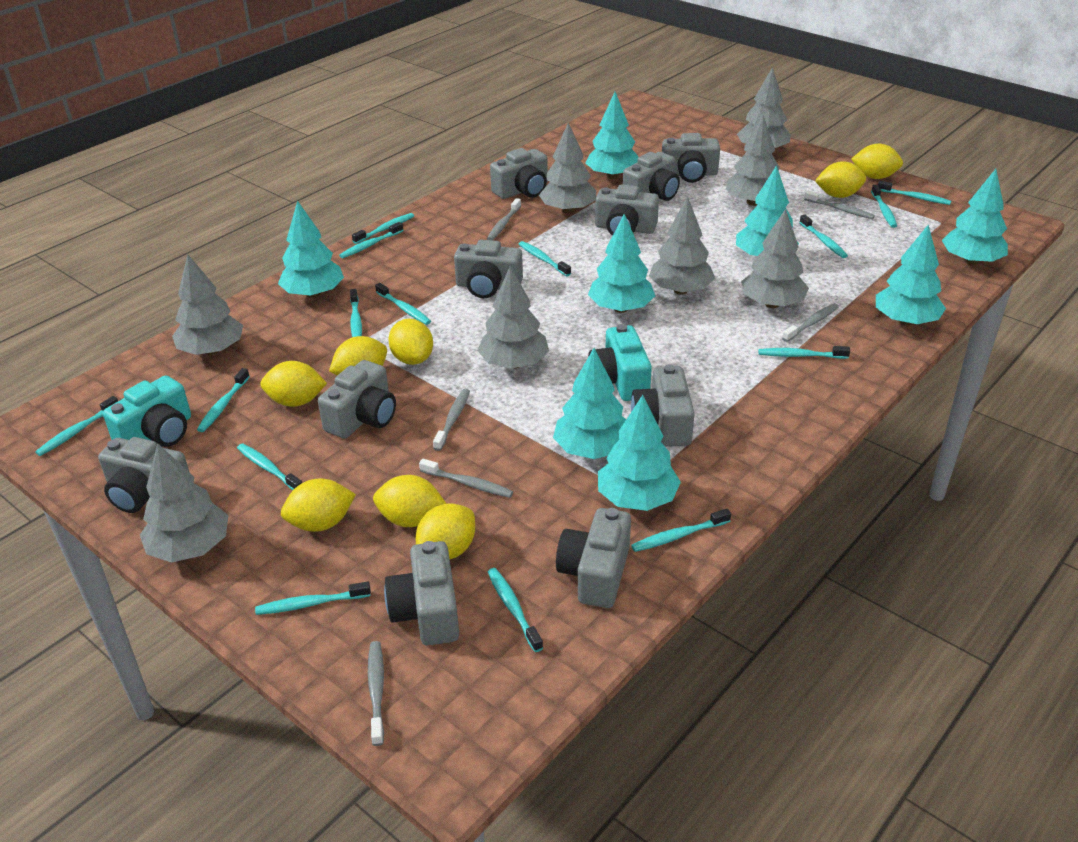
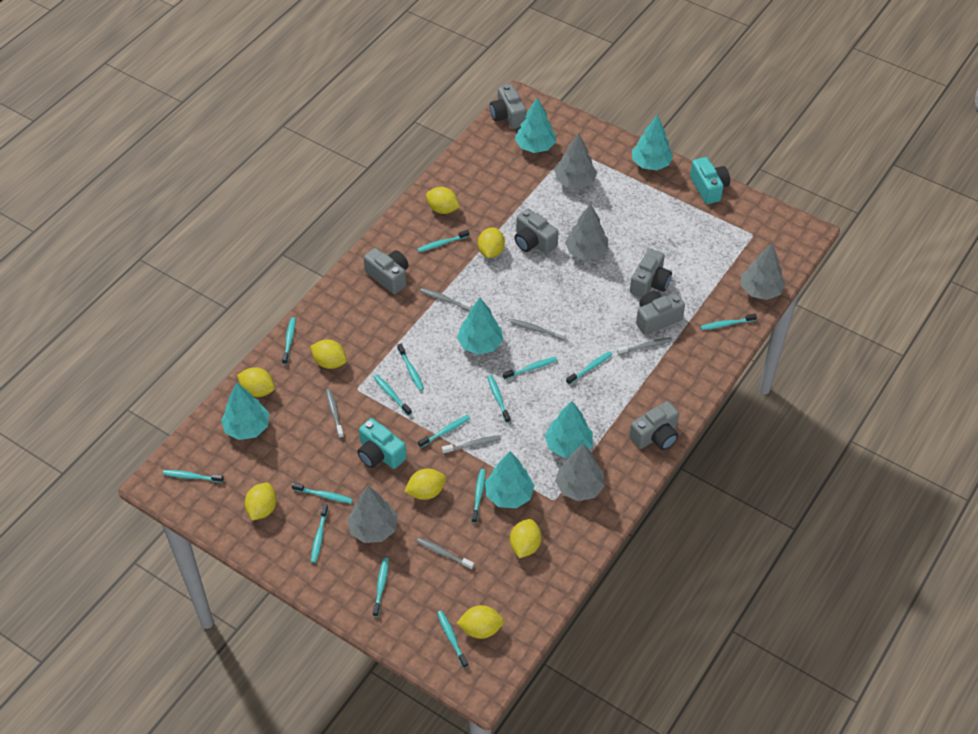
grey camera: 10 -> 6
grey tree: 8 -> 5
turquoise tree: 8 -> 6

